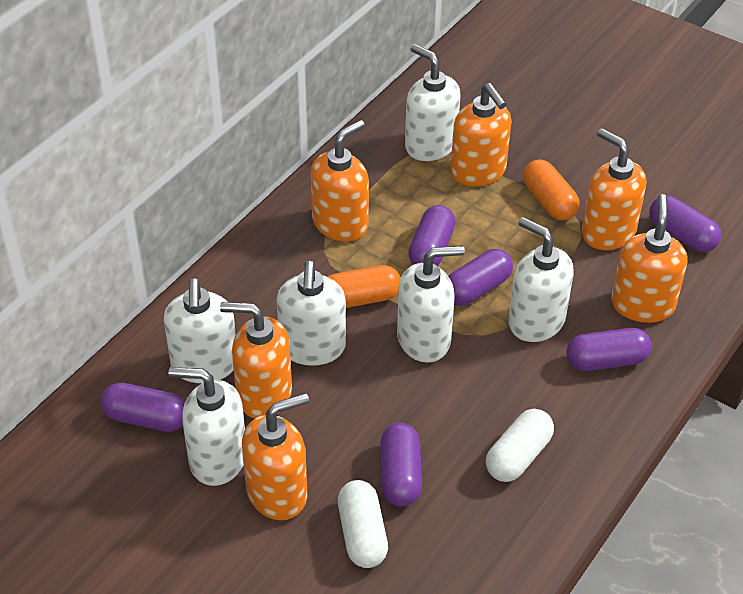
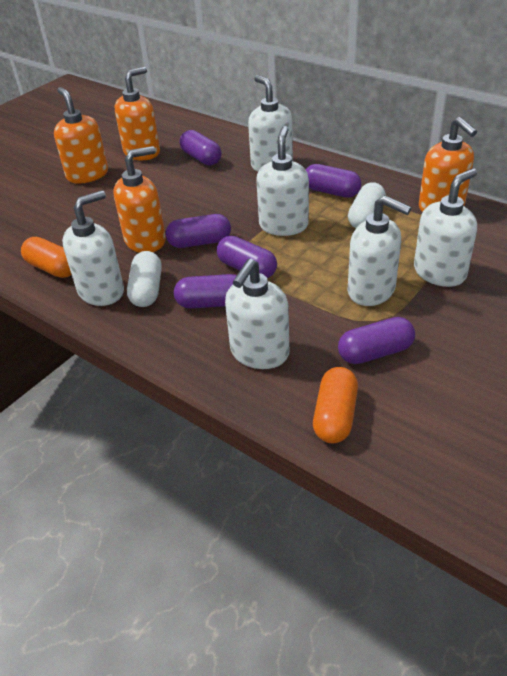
orange soap dispenser: 6 -> 4

